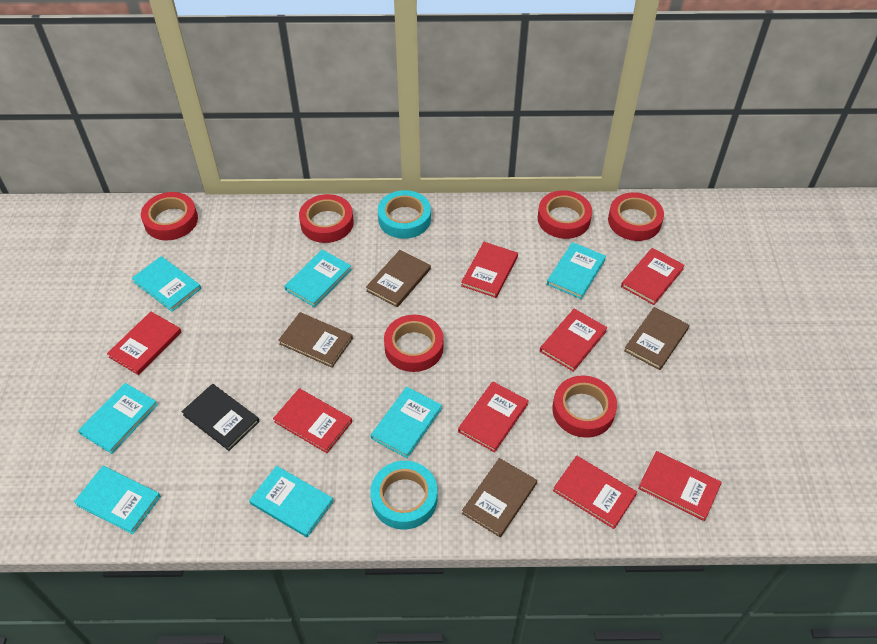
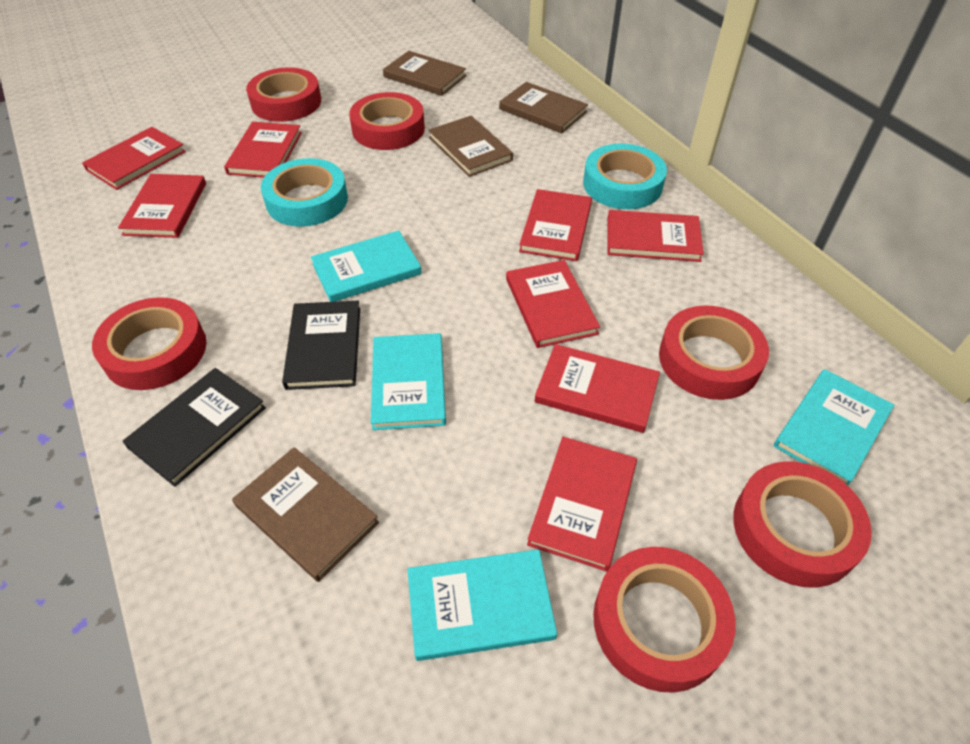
black book: 1 -> 2
turquoise book: 7 -> 4

